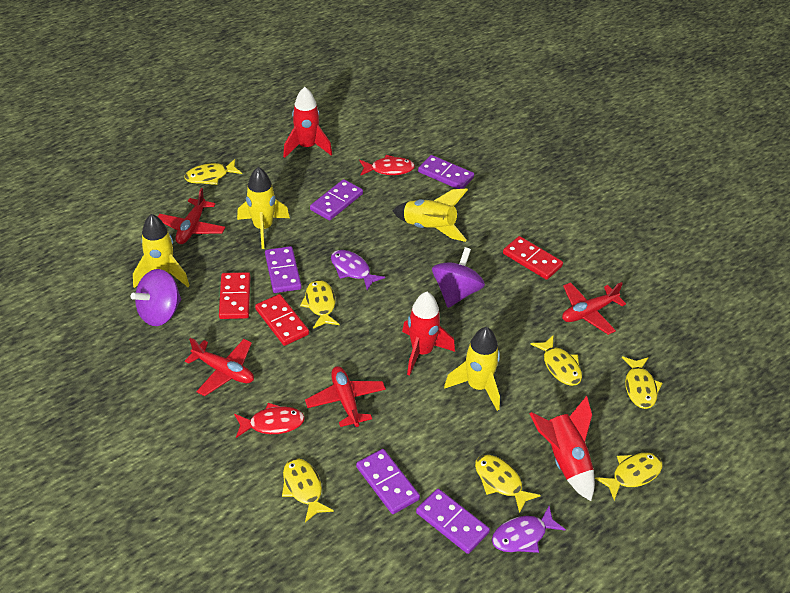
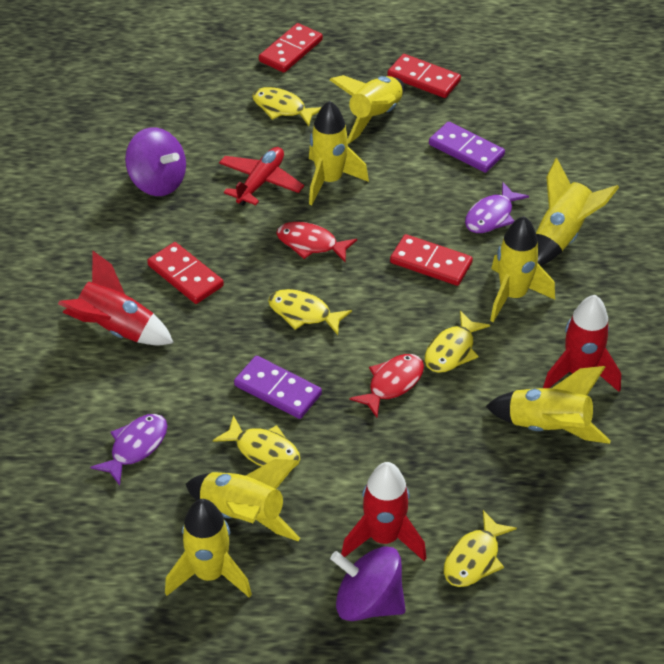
purple domino: 5 -> 2
red domino: 3 -> 4
red plane: 4 -> 1
yellow fish: 7 -> 5
yellow rocket: 4 -> 7

